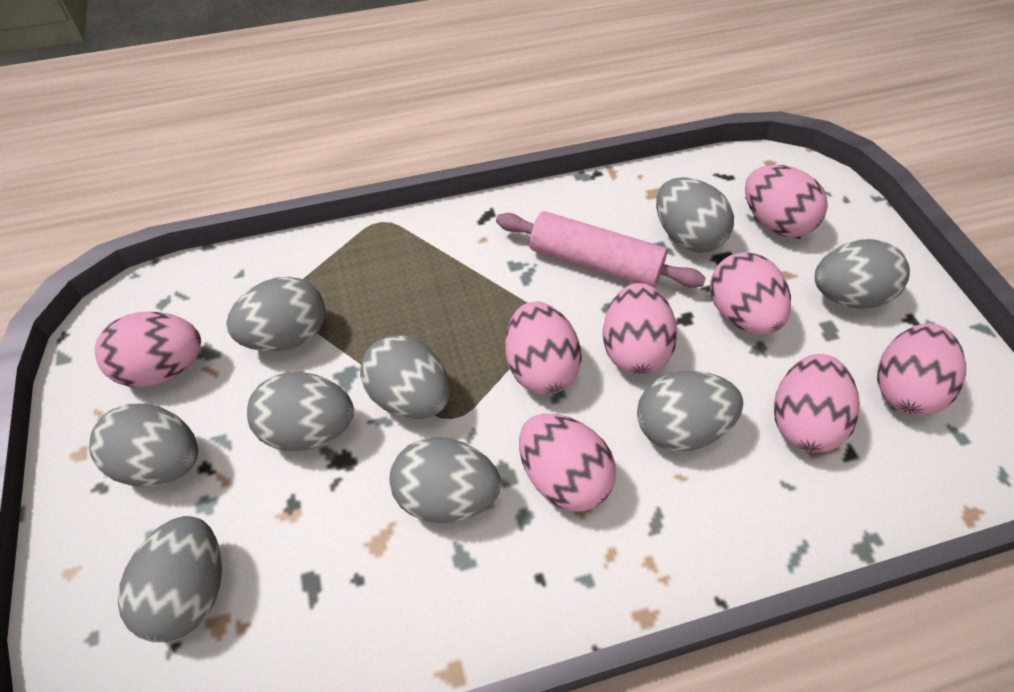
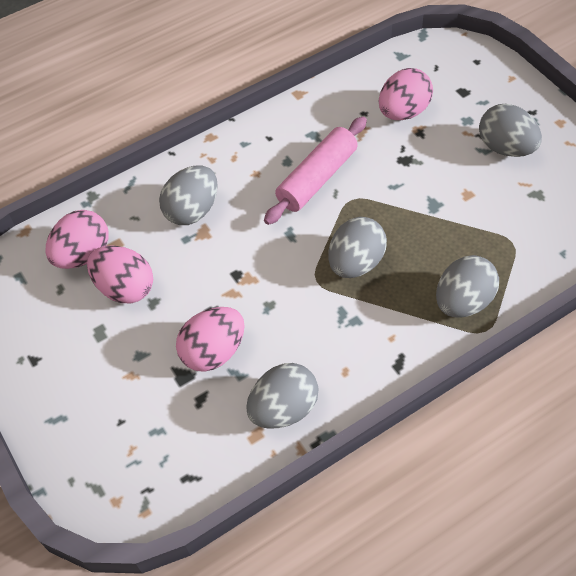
grey egg: 9 -> 5
pink egg: 8 -> 4

